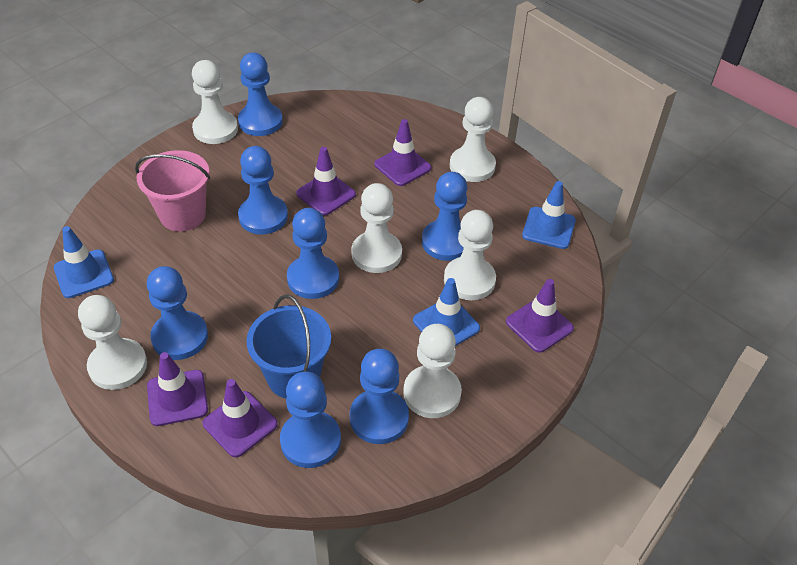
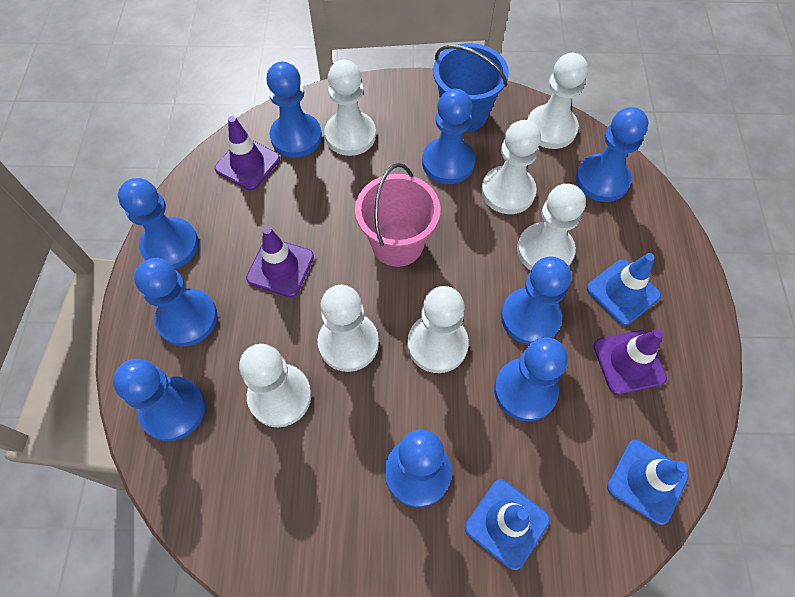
blue pawn: 7 -> 9
purple traffic cone: 5 -> 3
white pawn: 6 -> 7

